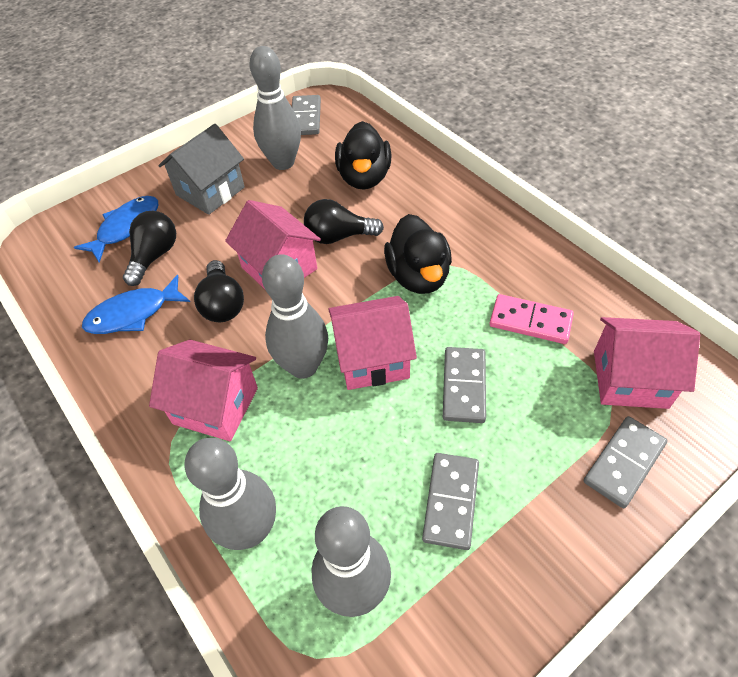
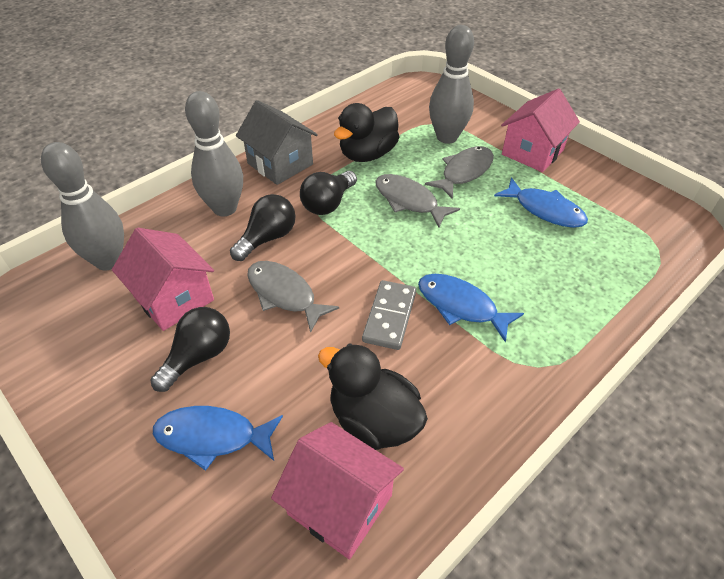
blue fish: 2 -> 3
grey bowling pin: 4 -> 3
grey domino: 4 -> 1
grey fish: 0 -> 3
pink domino: 1 -> 0
pink house: 4 -> 3

